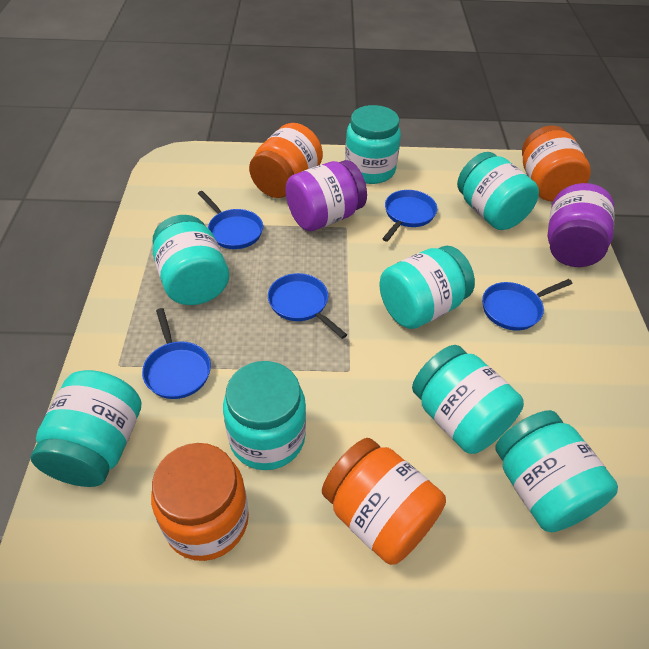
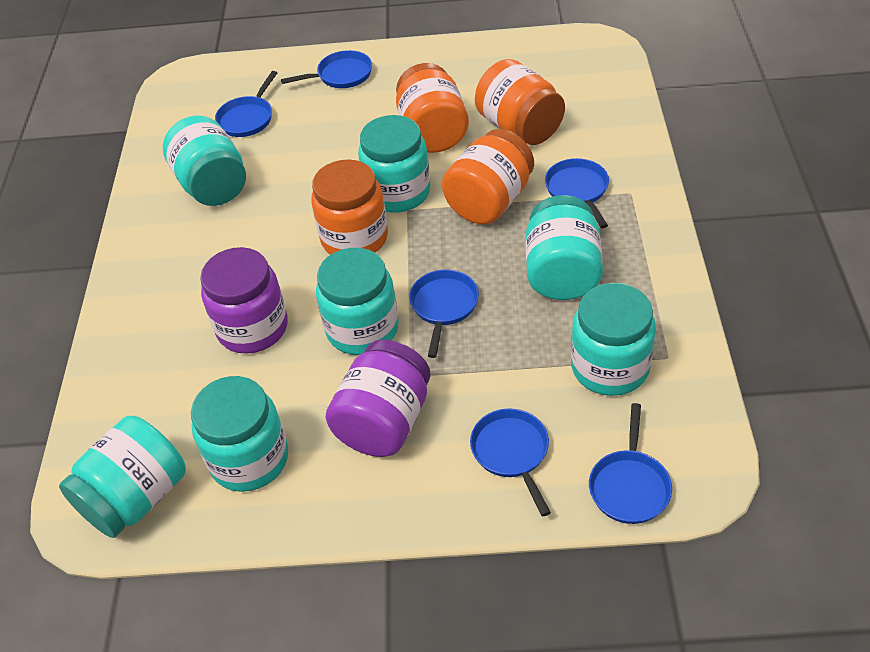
blue pan: 5 -> 6
turquoise jar: 8 -> 7

